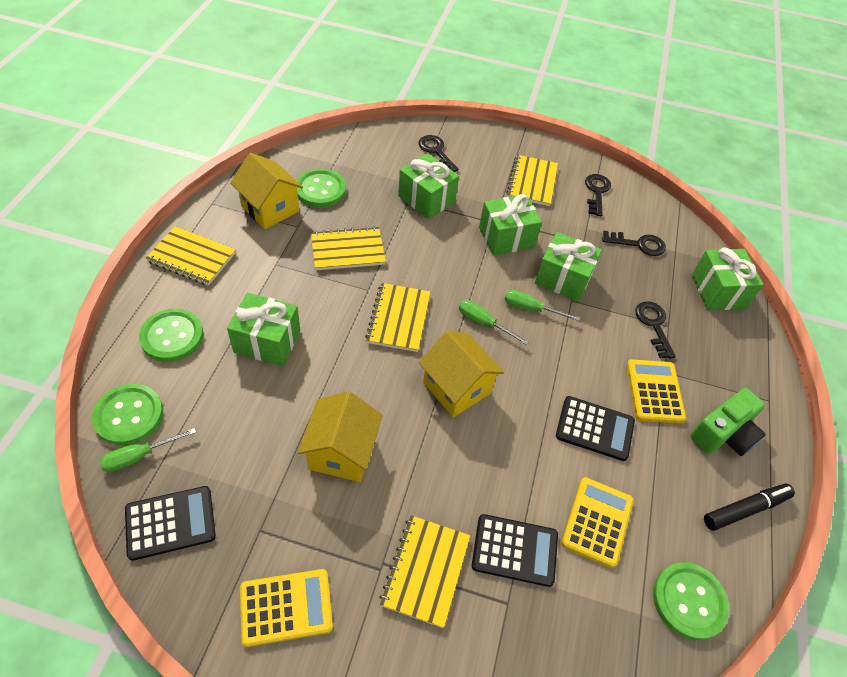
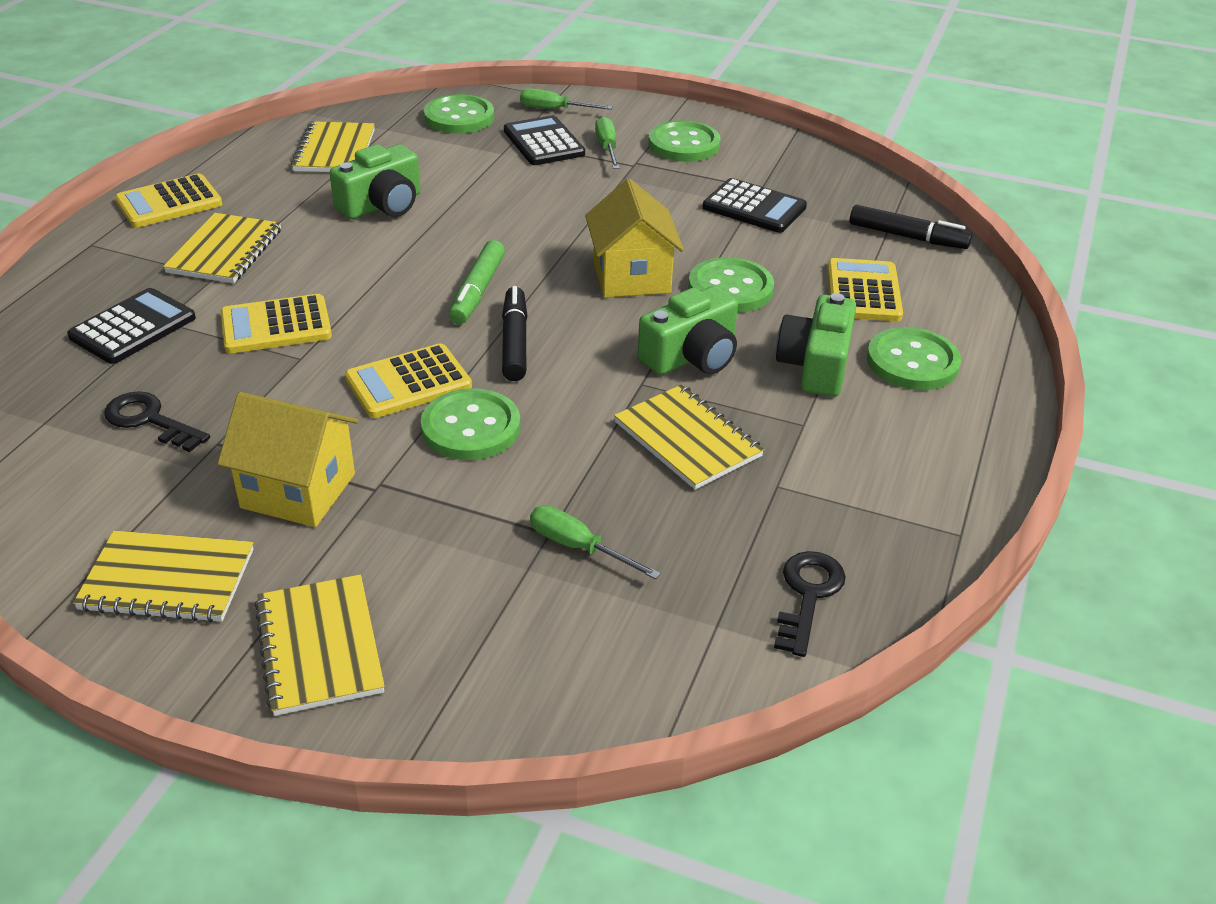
black key: 4 -> 2
black marker: 1 -> 2
green button: 4 -> 5
green camera: 1 -> 3
green gift: 5 -> 0
green marker: 0 -> 1
yellow calculator: 3 -> 4
yellow house: 3 -> 2

